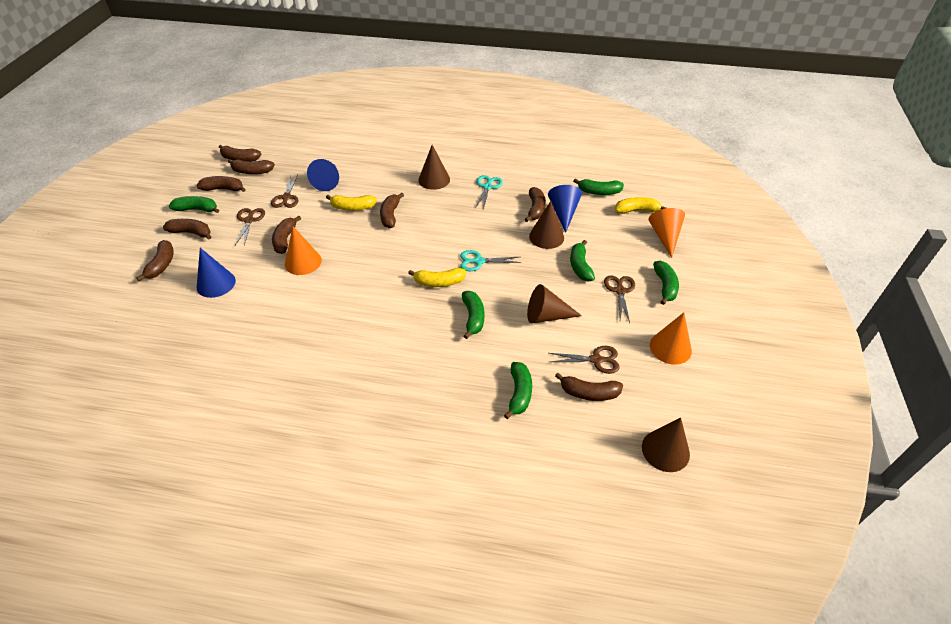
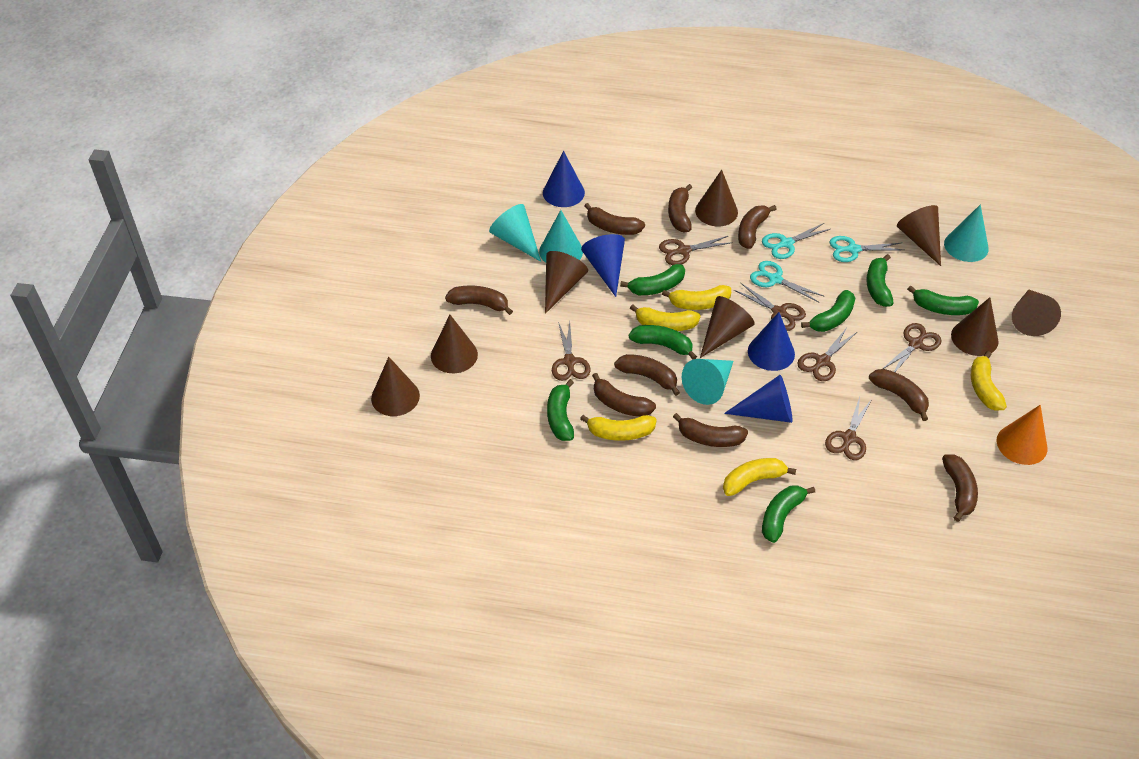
blue cone: 3 -> 4
brown cone: 4 -> 8
brown scissors: 4 -> 6
green banana: 6 -> 7
orange cone: 3 -> 1
turquoise cone: 0 -> 4
turquoise scissors: 2 -> 3
yellow banana: 3 -> 5

